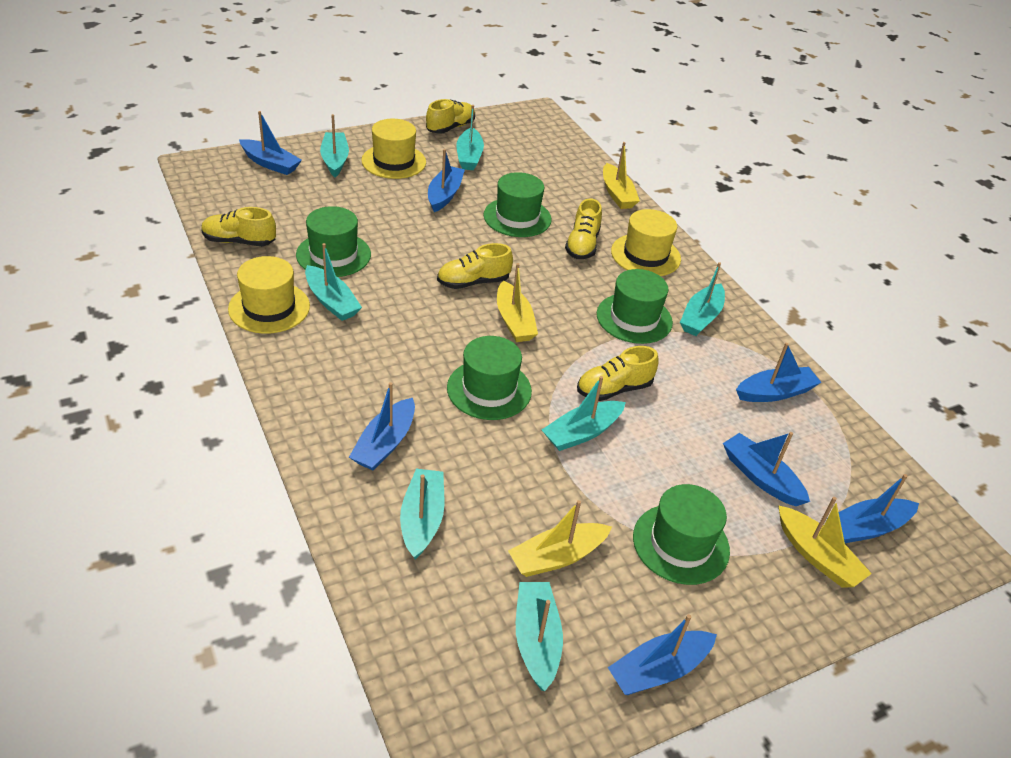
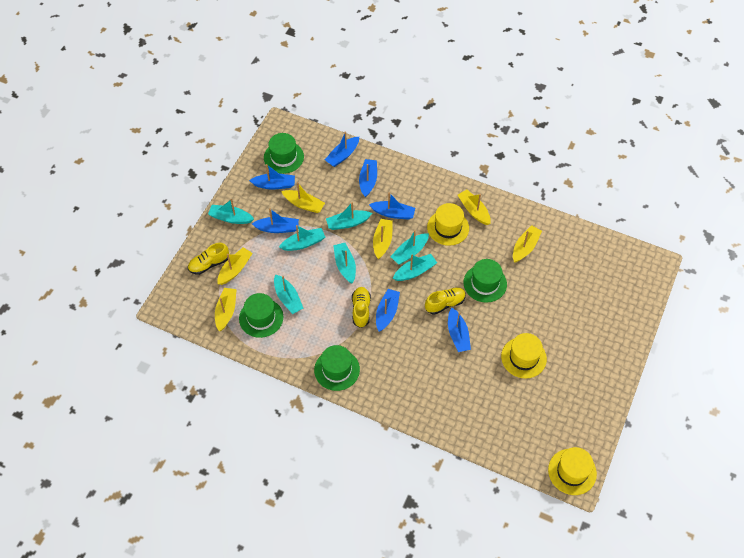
green hat: 5 -> 4
yellow boat: 4 -> 6
yellow shoe: 5 -> 3

